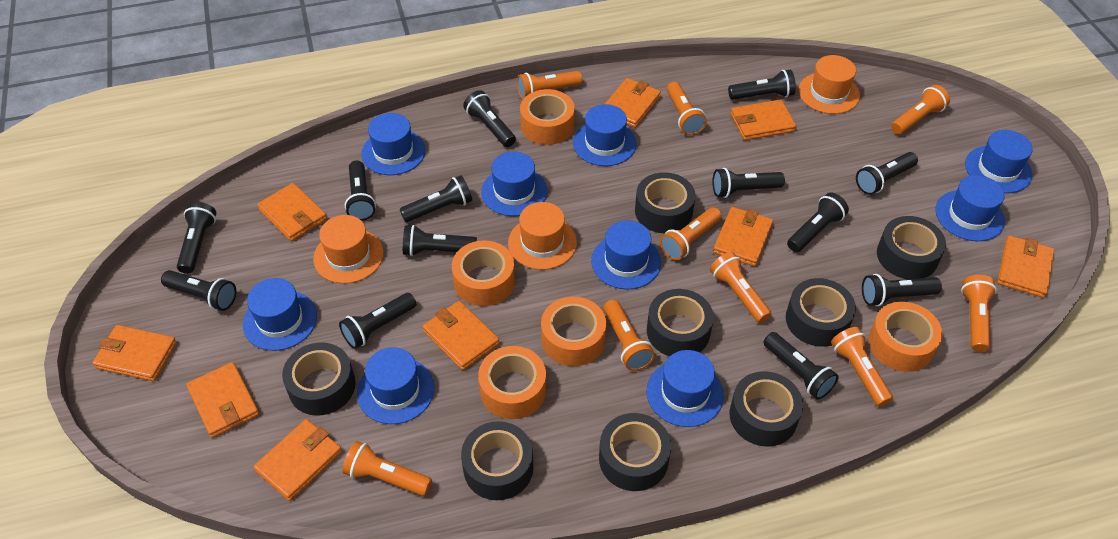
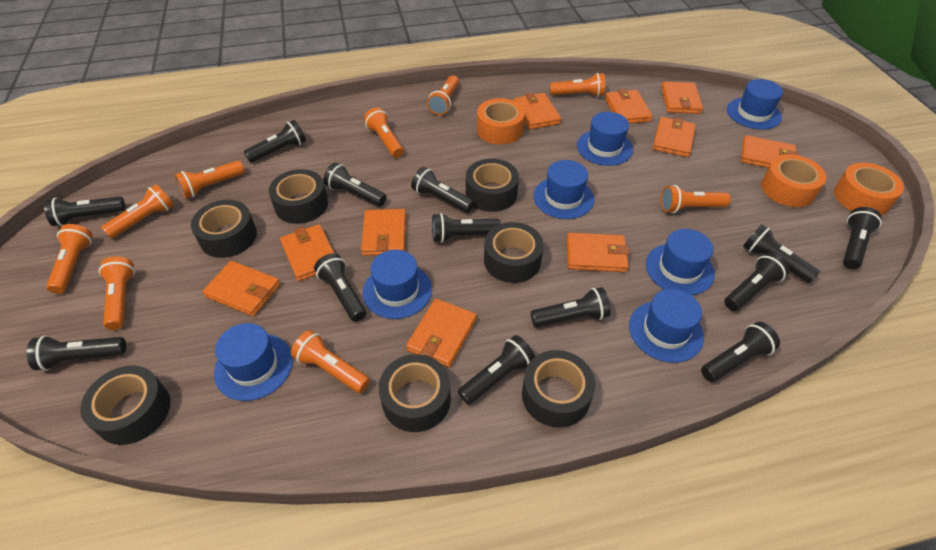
black tape: 8 -> 7
blue hat: 9 -> 7
orange hat: 3 -> 0
orange tape: 5 -> 3
orange wallet: 9 -> 10

